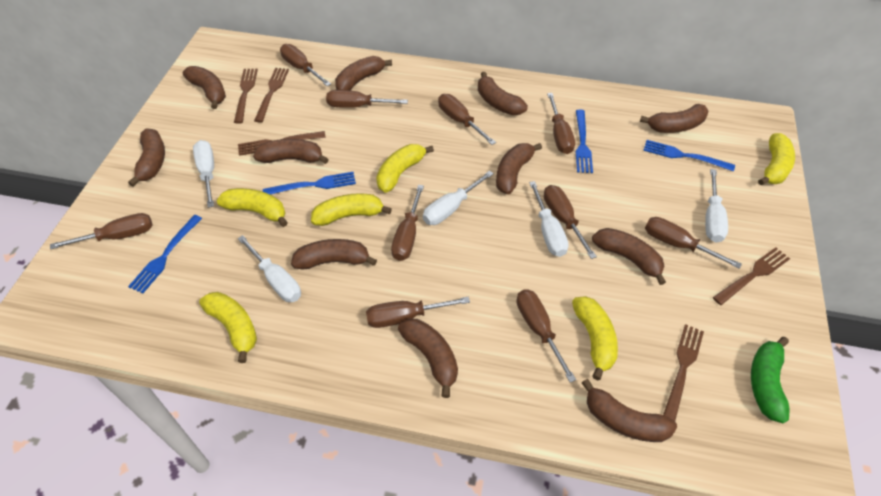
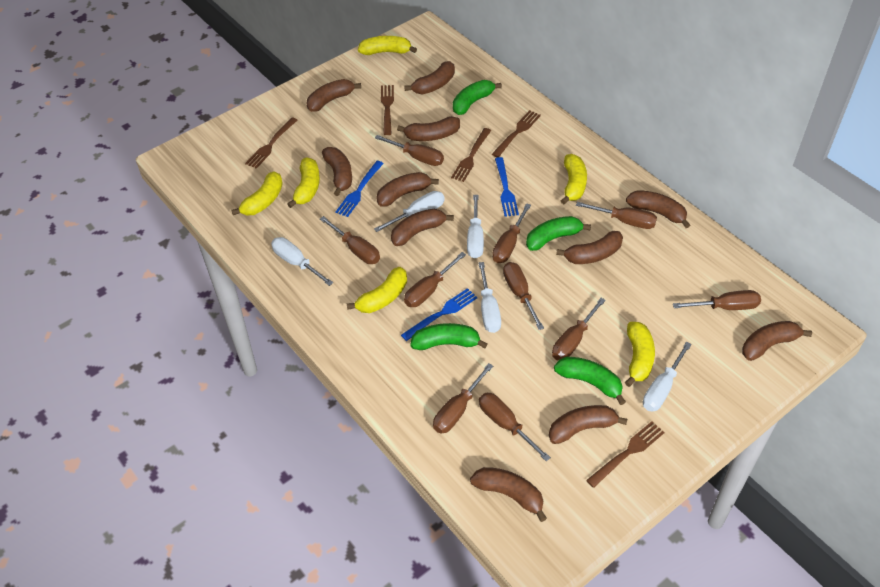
blue fork: 4 -> 3
green banana: 1 -> 4

